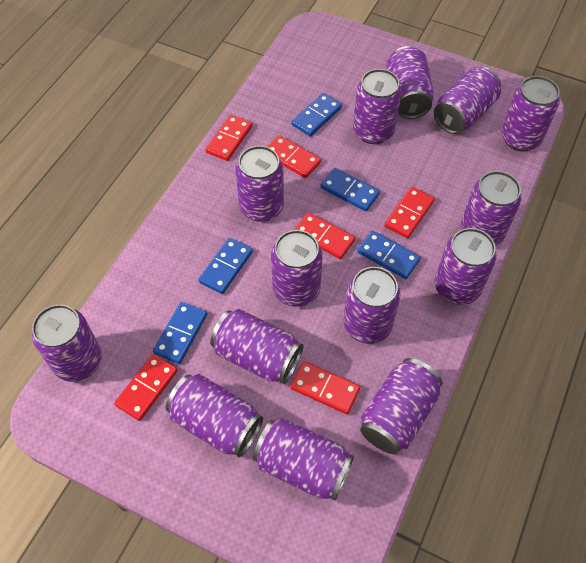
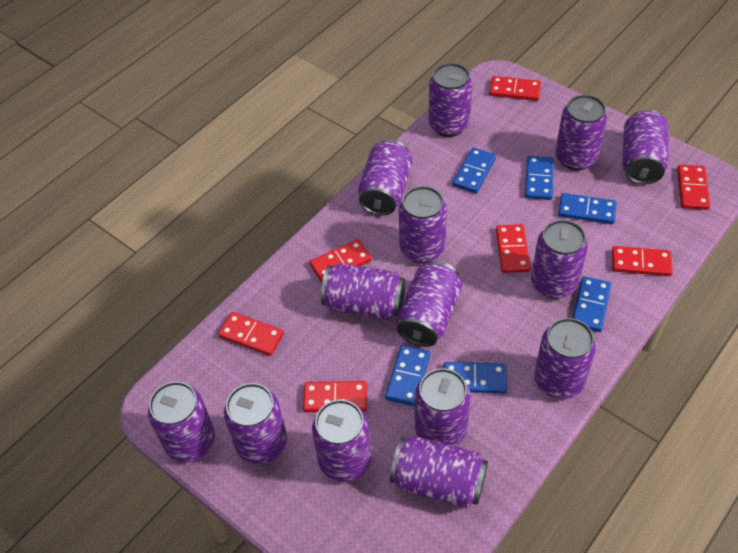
blue domino: 5 -> 6
red domino: 6 -> 7

